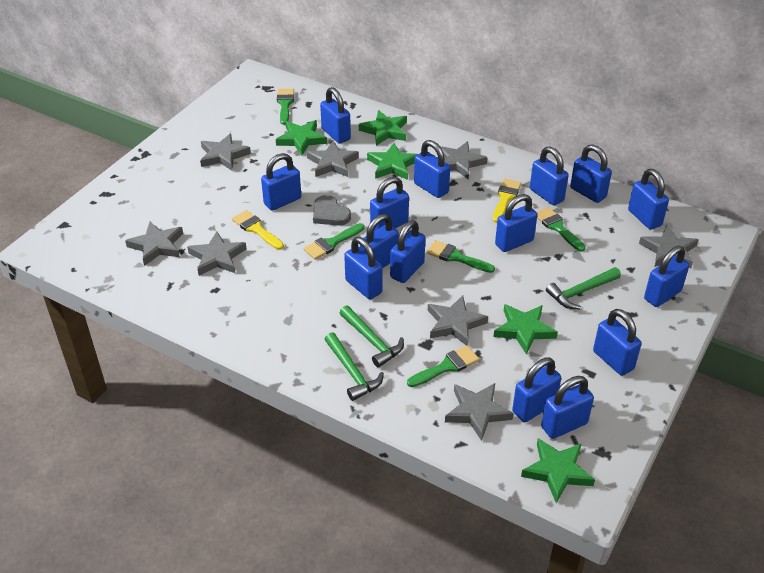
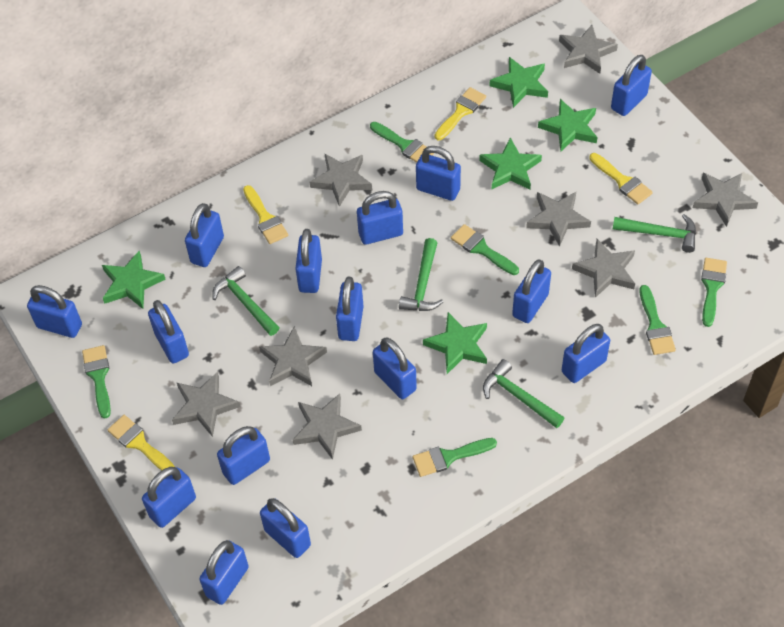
green brush: 5 -> 6
green hammer: 3 -> 4
grey heart: 1 -> 0
yellow brush: 2 -> 4

